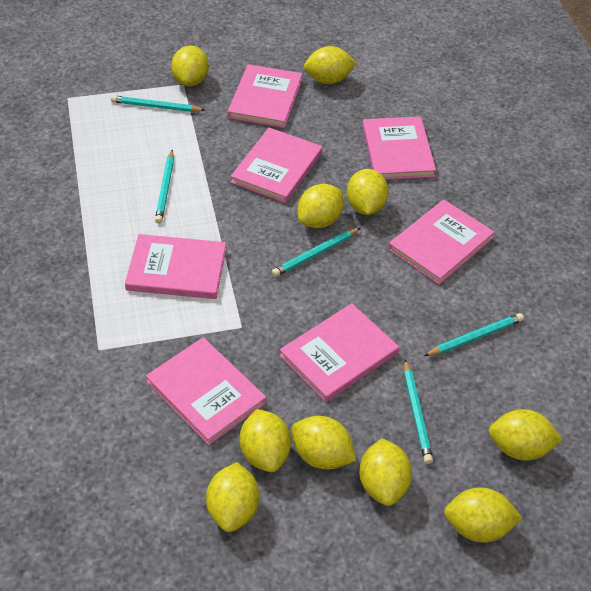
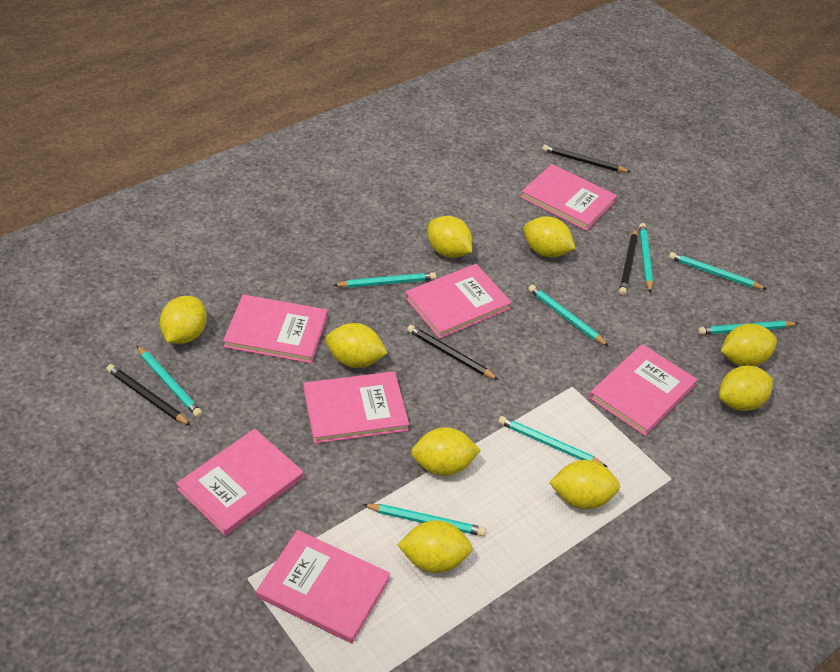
black pencil: 0 -> 4
turquoise pencil: 5 -> 8
yellow lemon: 10 -> 9

